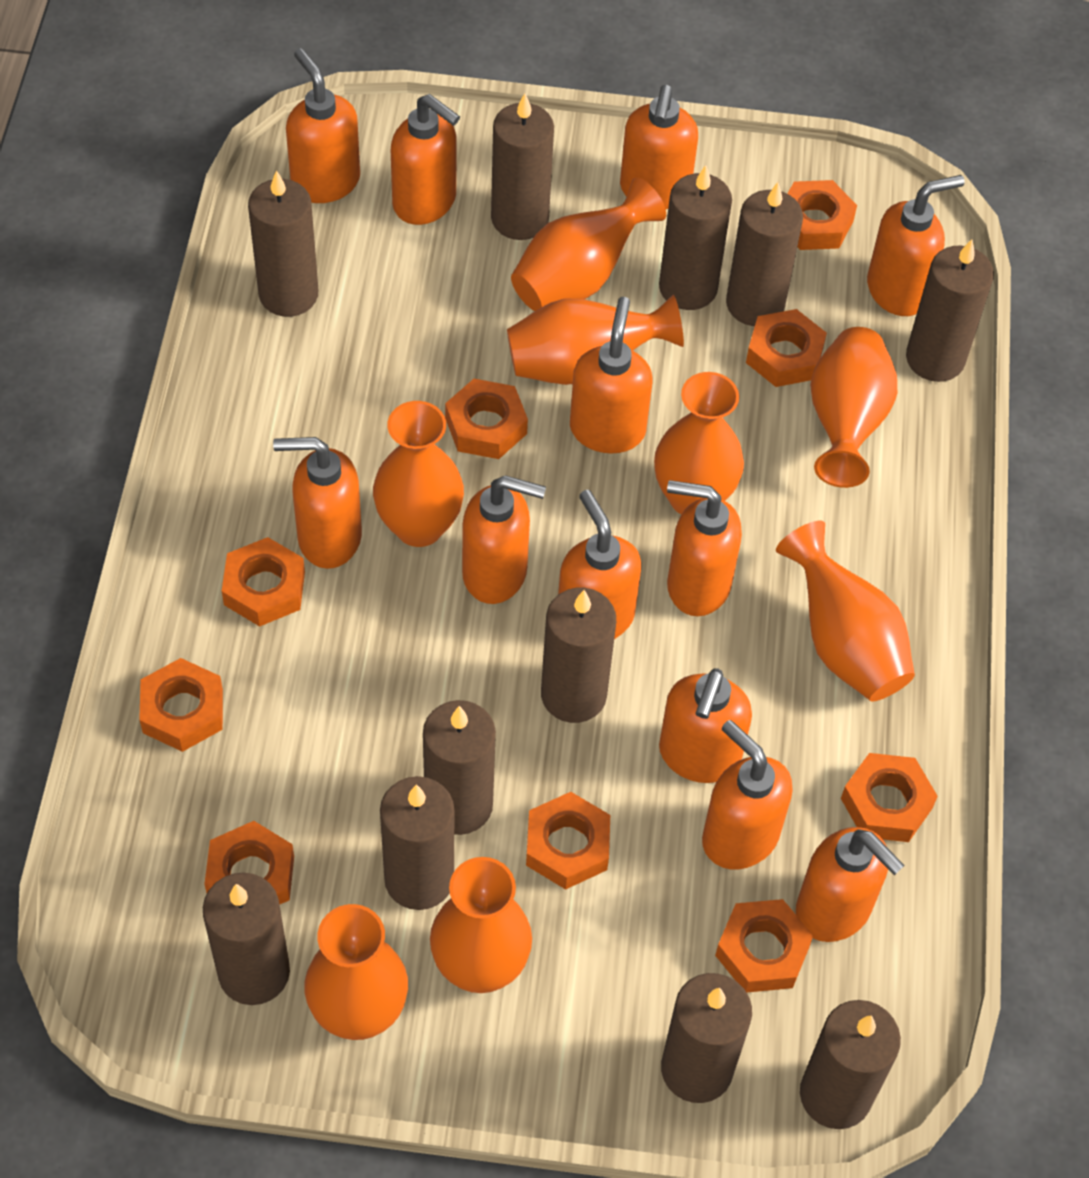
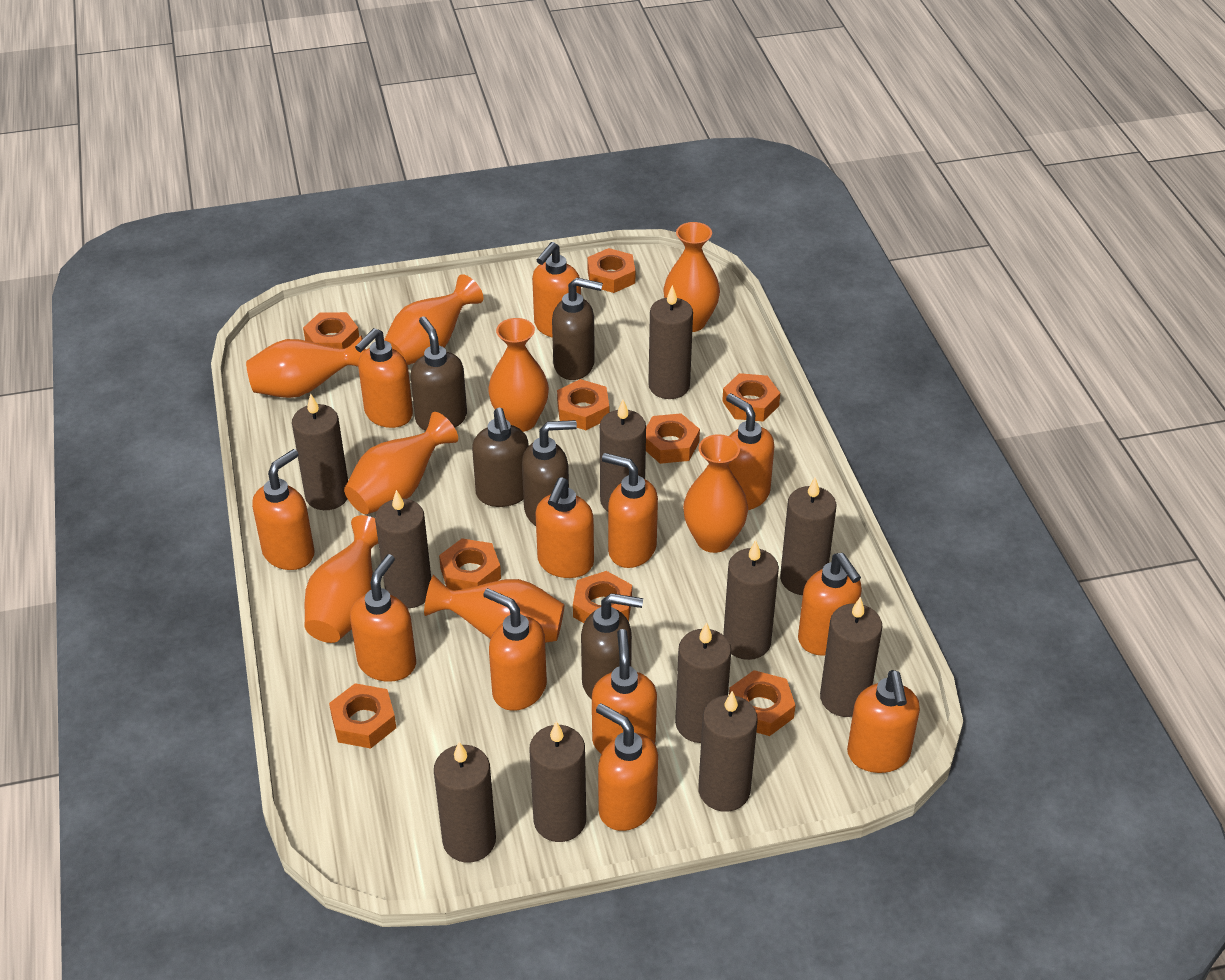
brown soap dispenser: 0 -> 5

